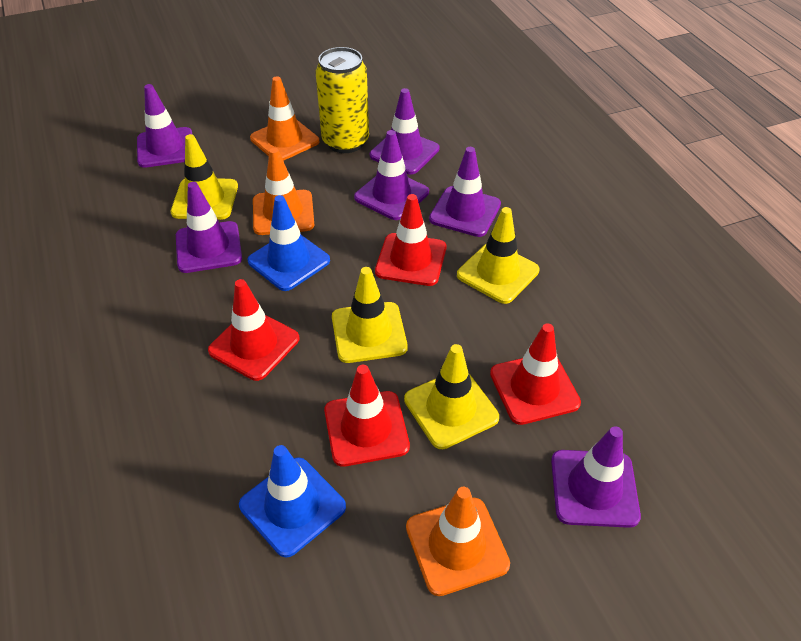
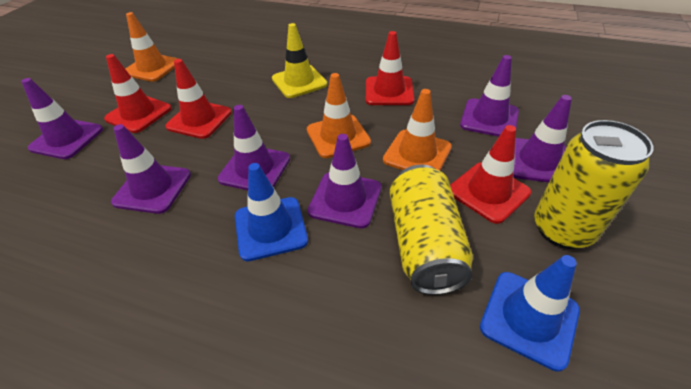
yellow can: 1 -> 2
yellow traffic cone: 4 -> 1

